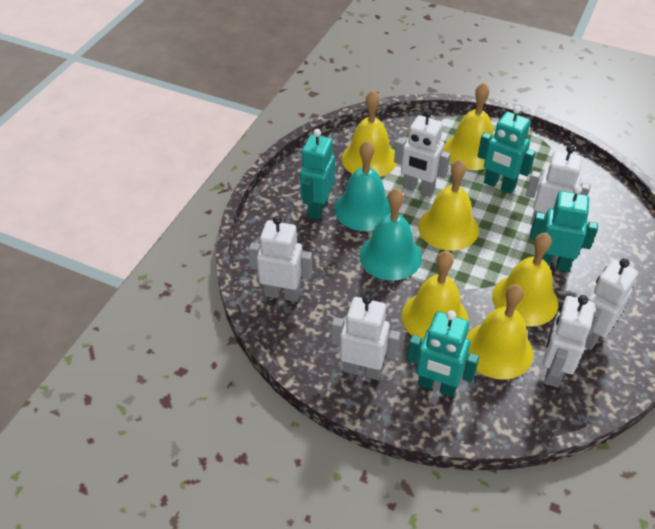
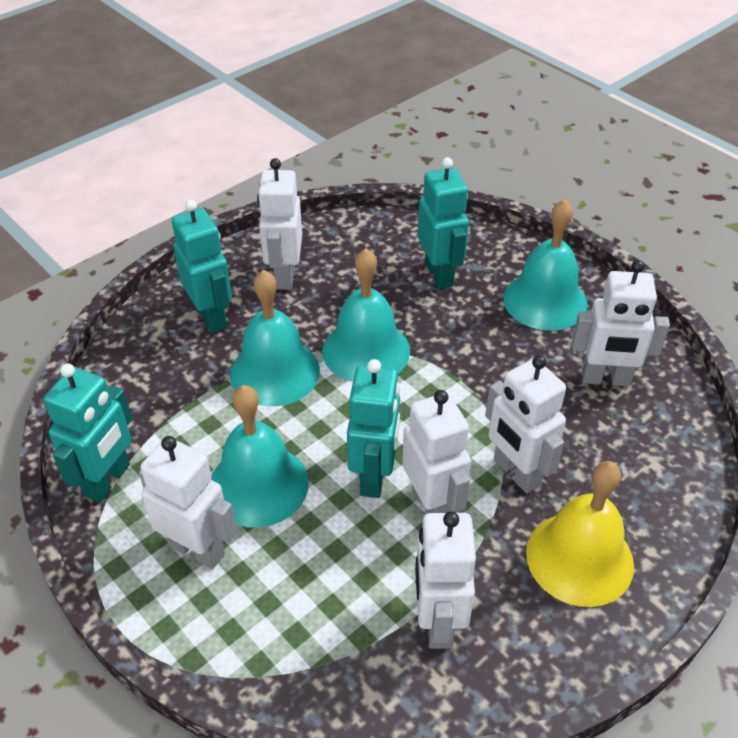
turquoise bell: 2 -> 4
yellow bell: 6 -> 1

